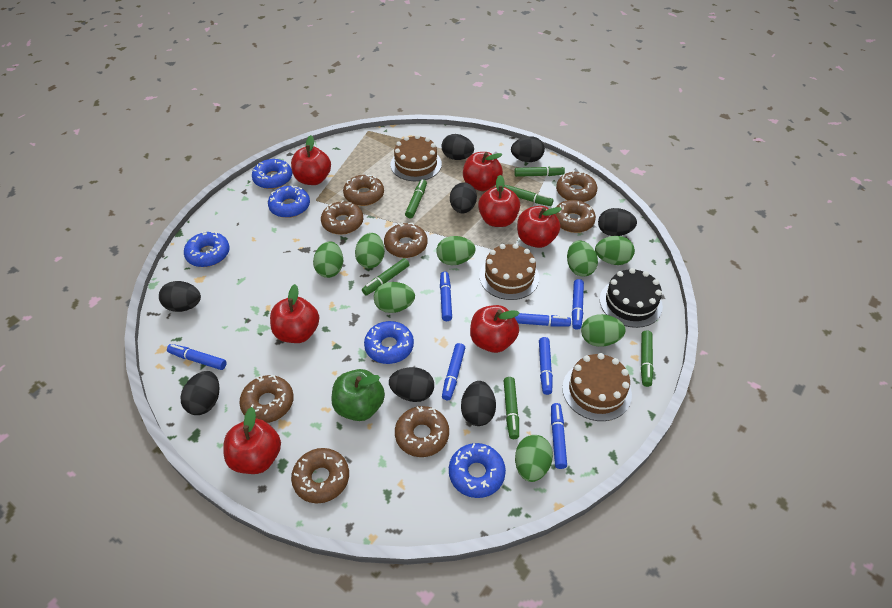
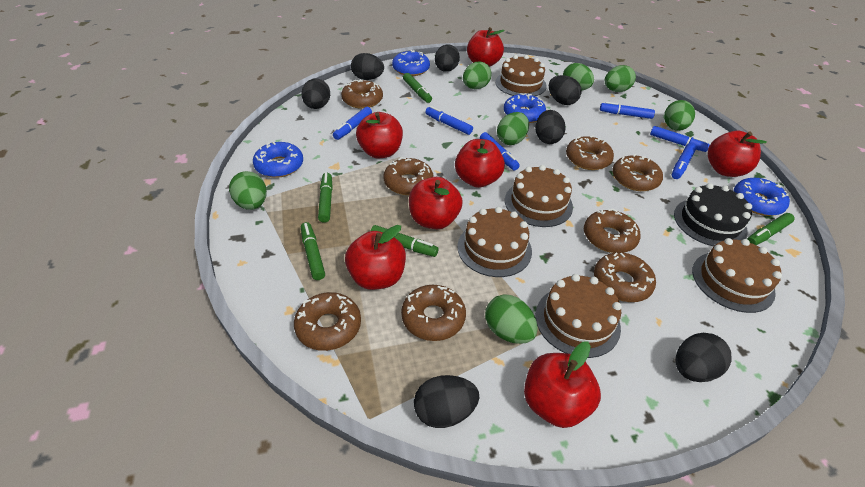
black egg: 8 -> 7
blue donut: 5 -> 4
blue marker: 7 -> 6
brown cake: 3 -> 5
green apple: 1 -> 0
green egg: 8 -> 7
green marker: 6 -> 5

